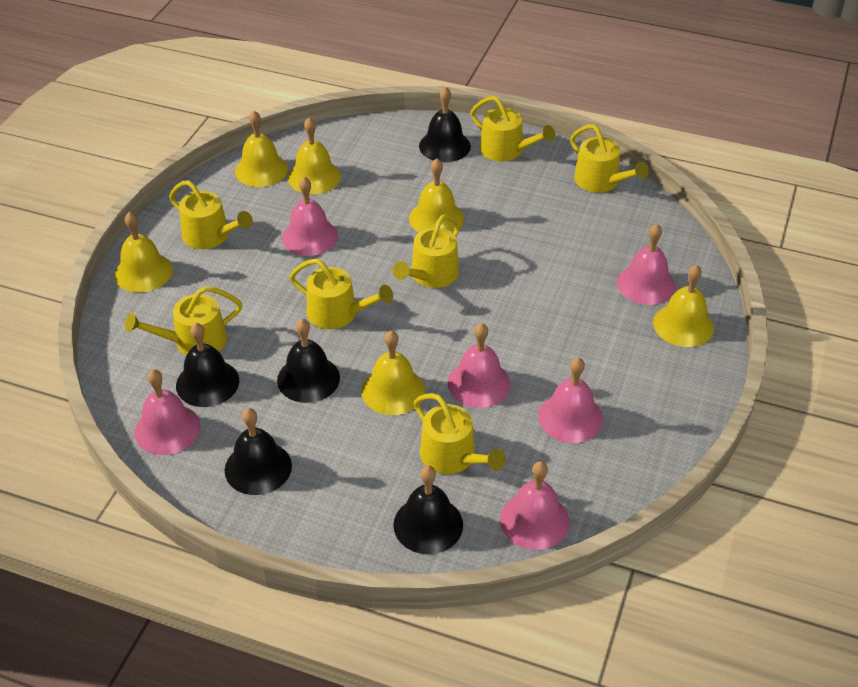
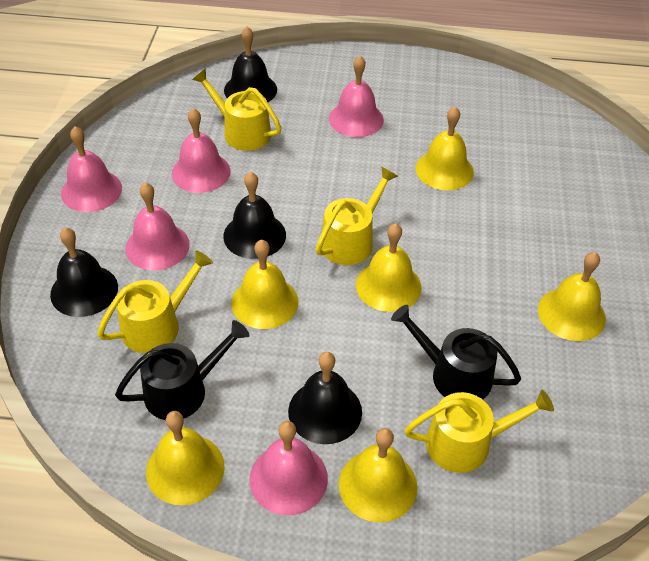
black bell: 5 -> 4
black watering can: 0 -> 2
pink bell: 6 -> 5
yellow watering can: 7 -> 4

